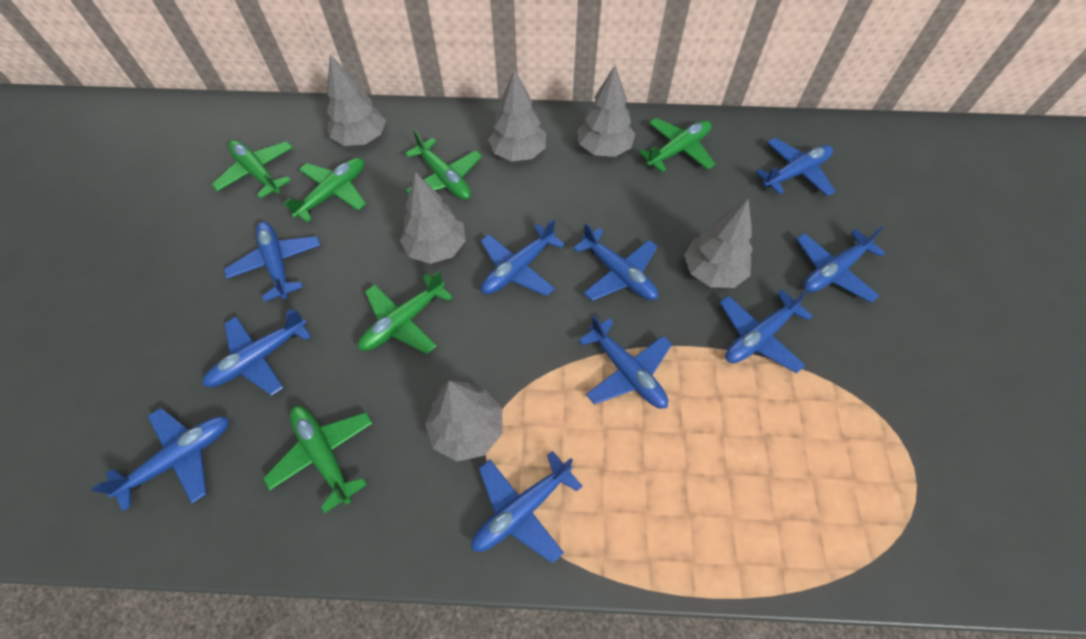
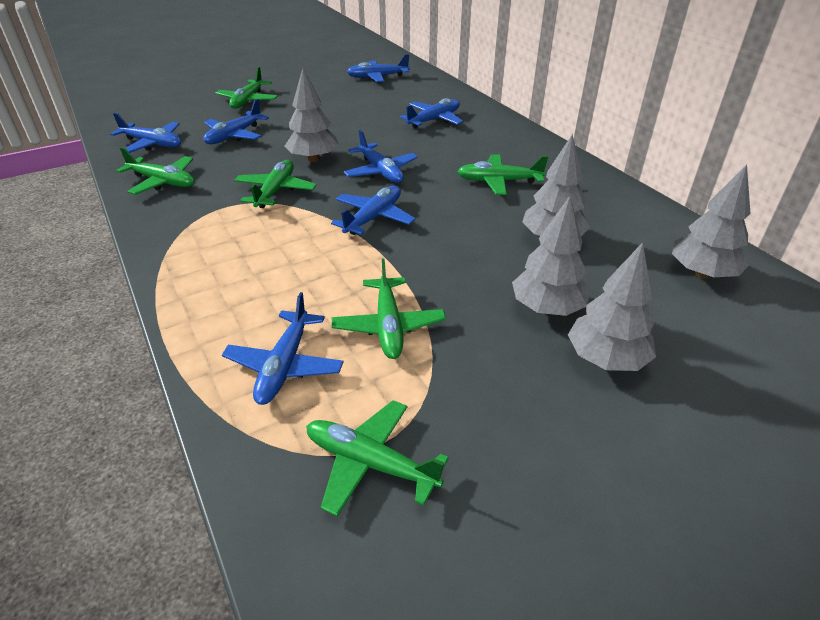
blue plane: 10 -> 7
grey tree: 6 -> 5

